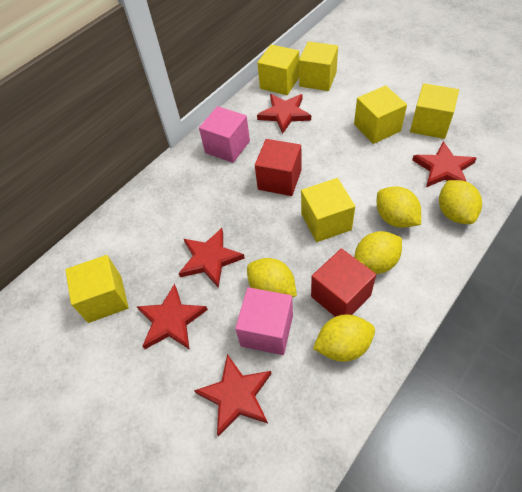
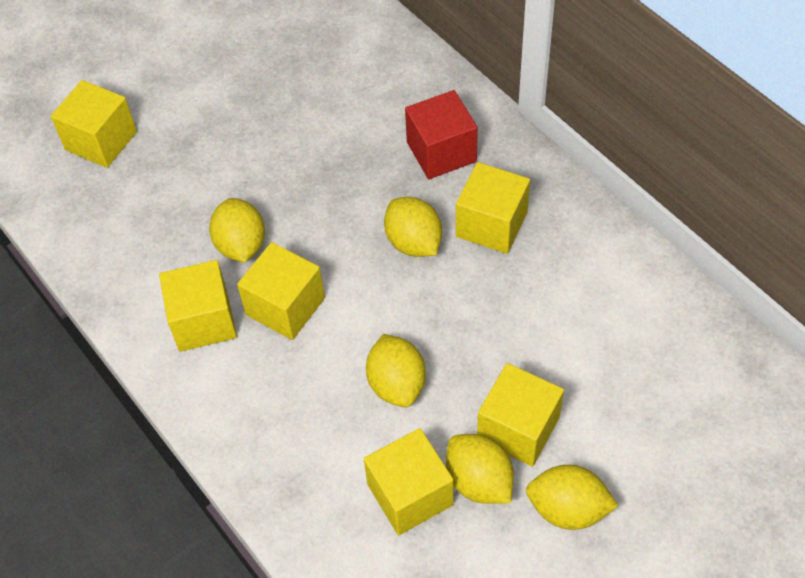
pink cube: 2 -> 0
red cube: 2 -> 1
red star: 5 -> 0

